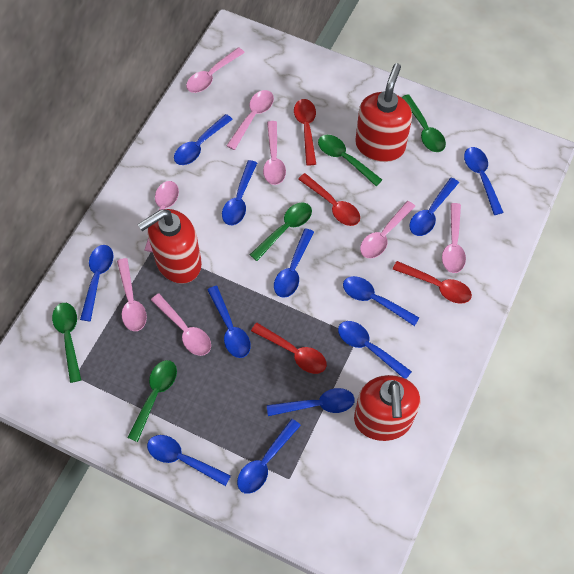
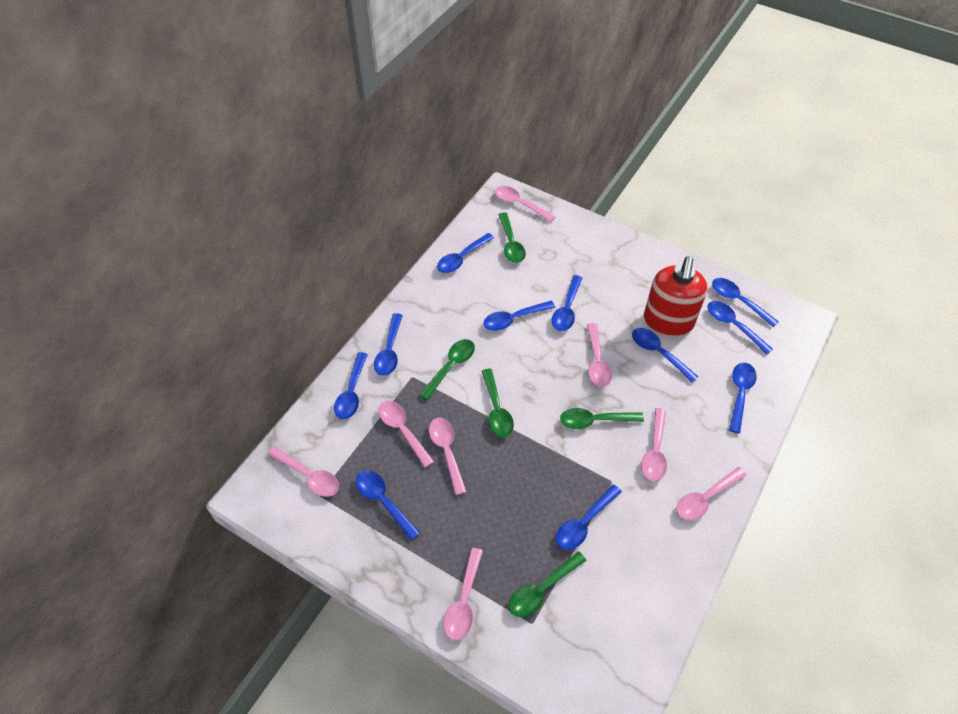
blue spoon: 12 -> 11
red soap dispenser: 3 -> 1
red spoon: 4 -> 0

